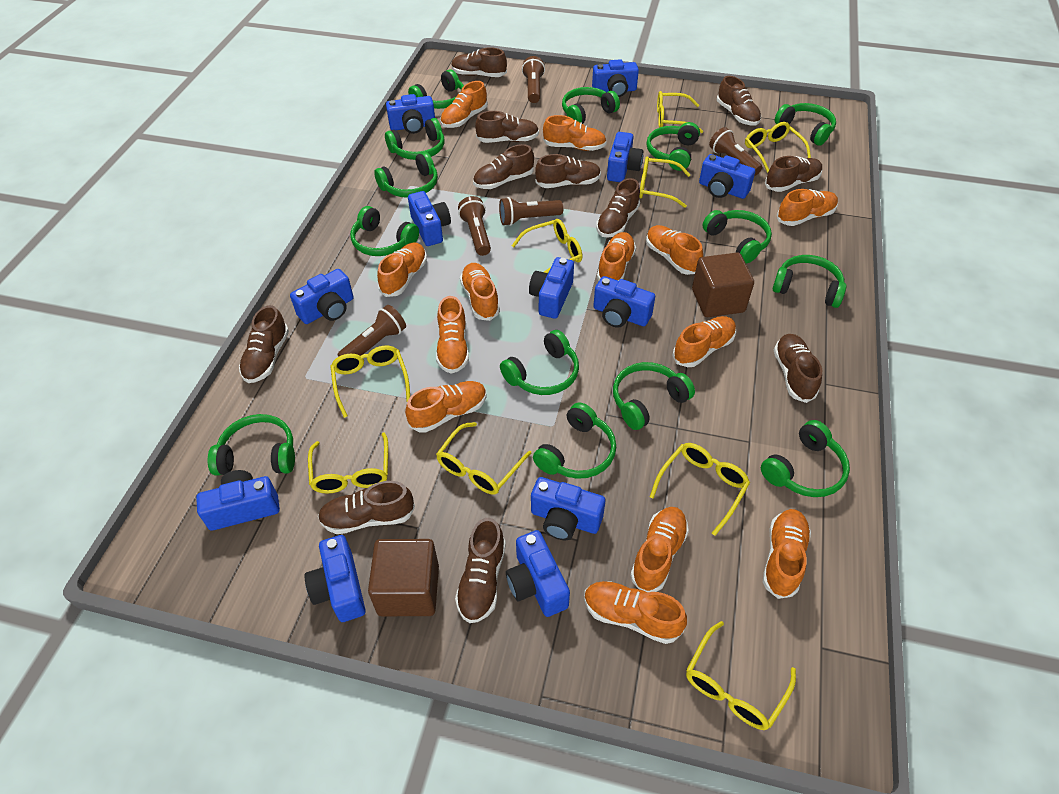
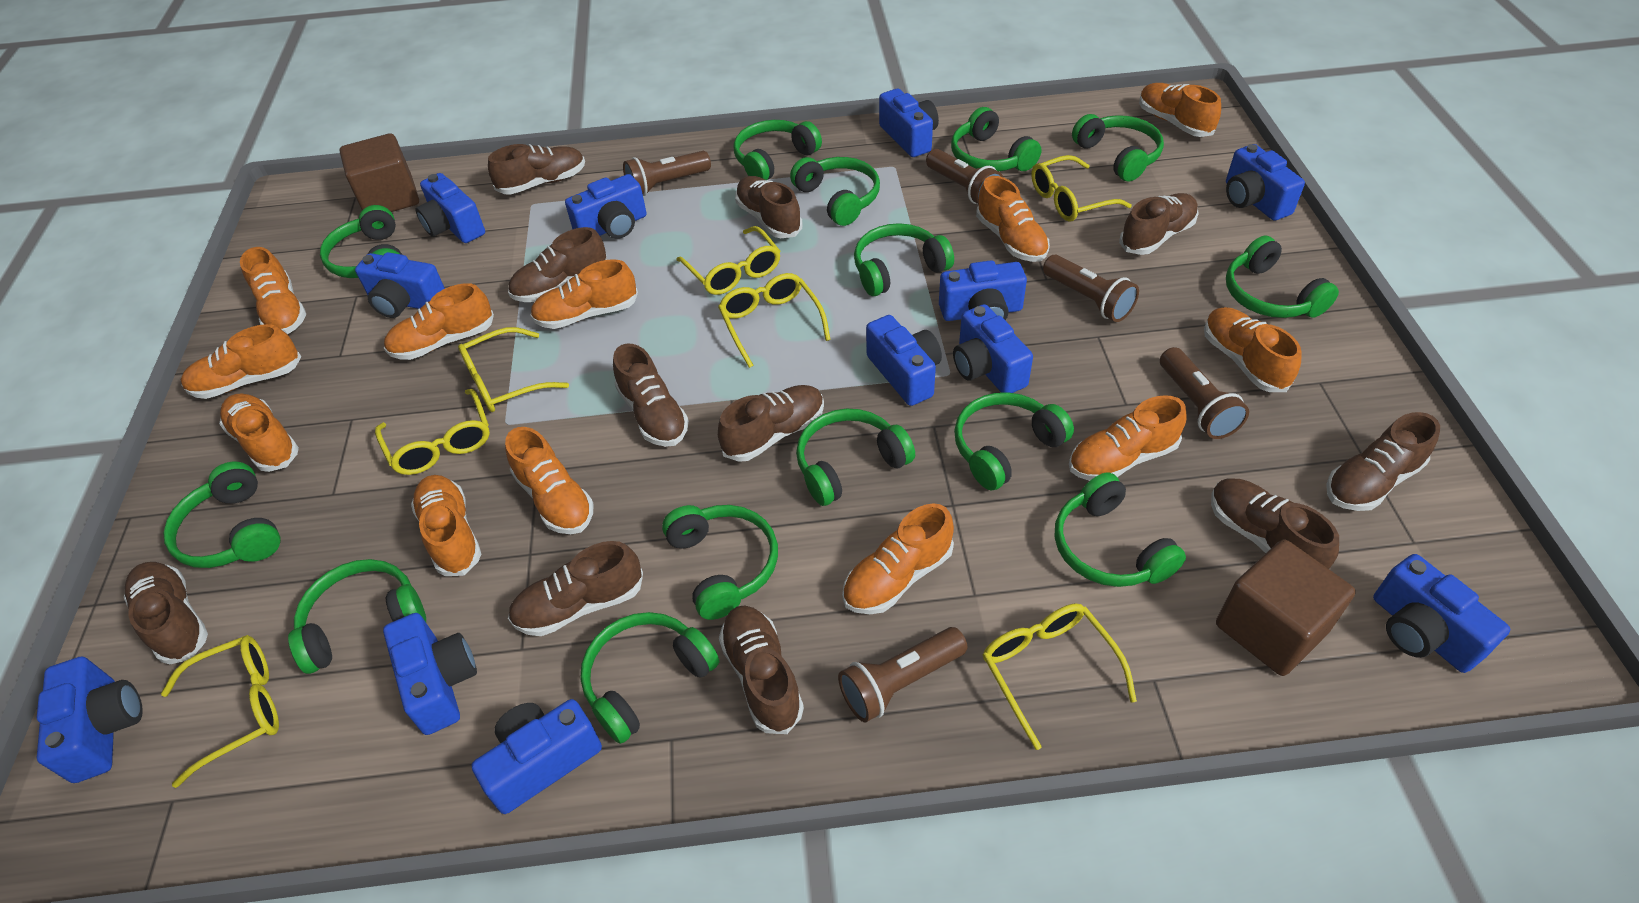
orange shoe: 13 -> 12
yellow glasses: 9 -> 7

